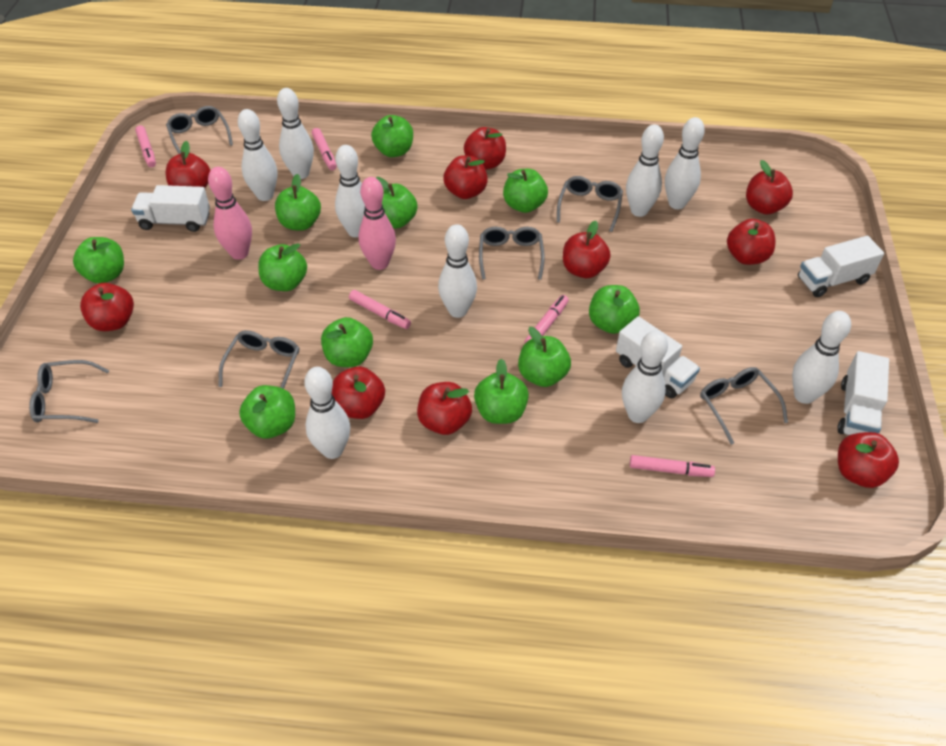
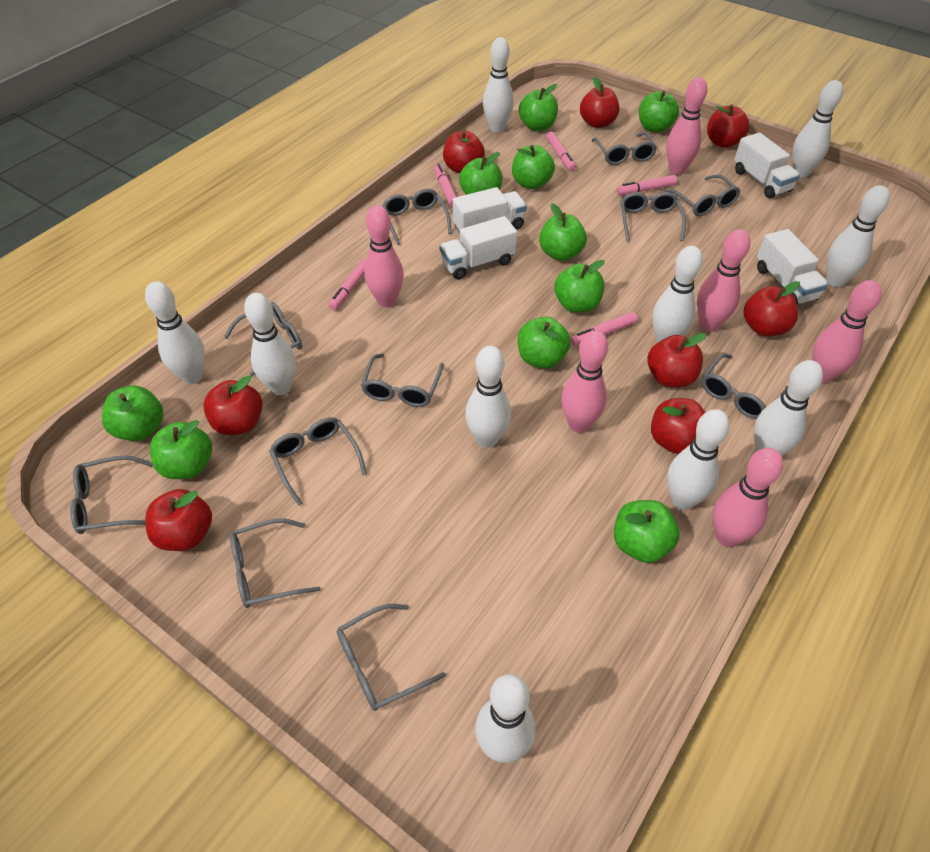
green apple: 11 -> 10
grey glasses: 6 -> 11
pink bowling pin: 2 -> 6
red apple: 10 -> 8
white bowling pin: 9 -> 10

